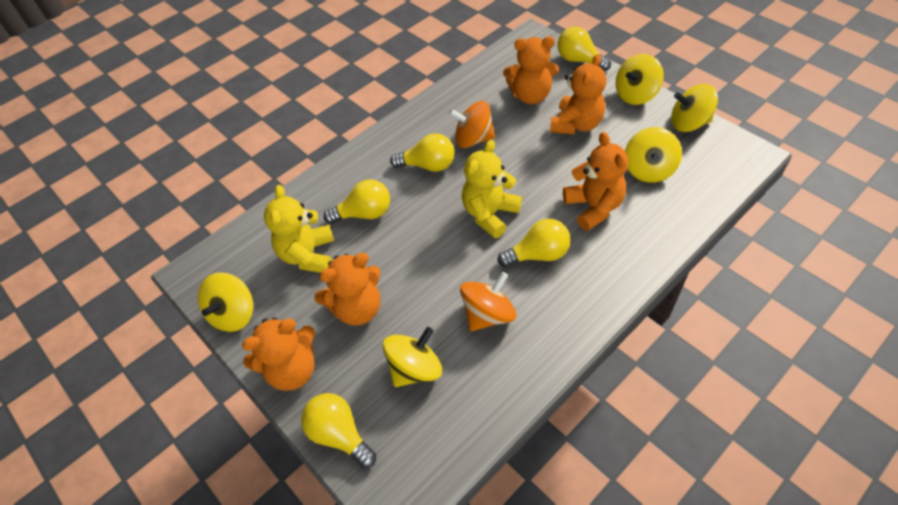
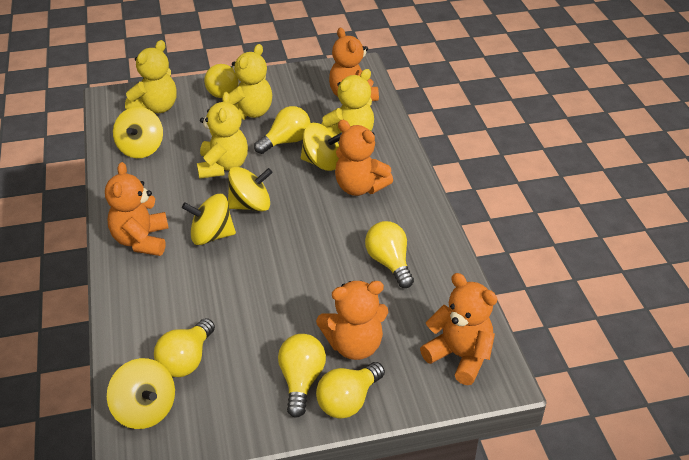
orange spinning top: 2 -> 0
yellow light bulb: 5 -> 6
yellow teddy bear: 2 -> 4

